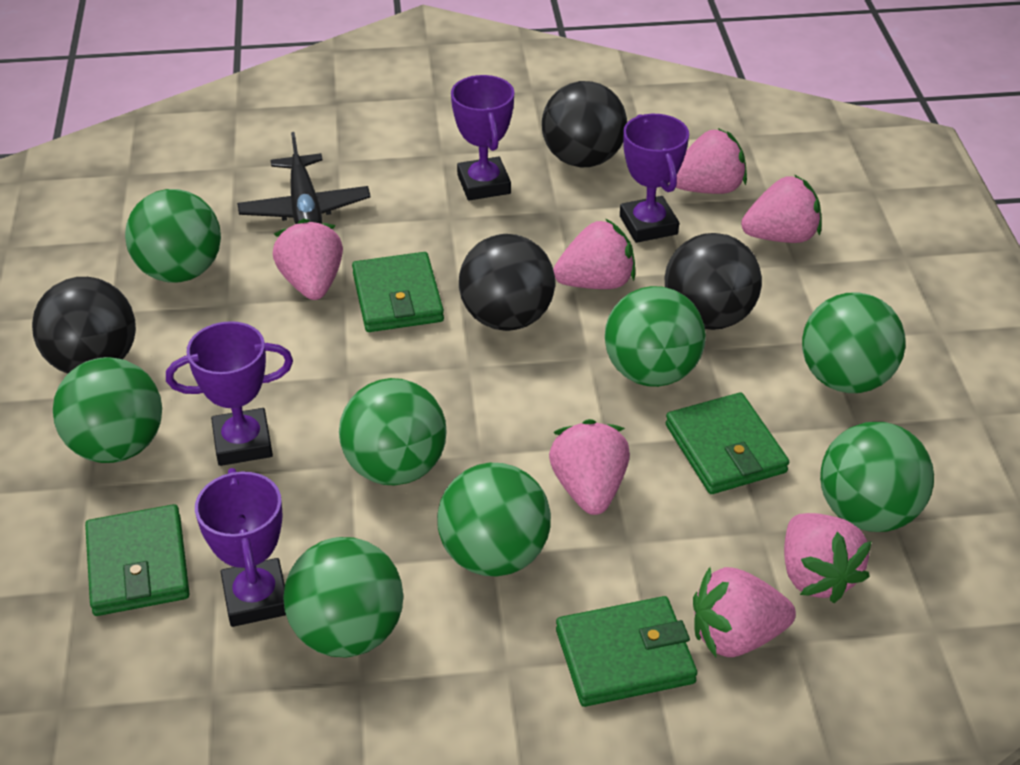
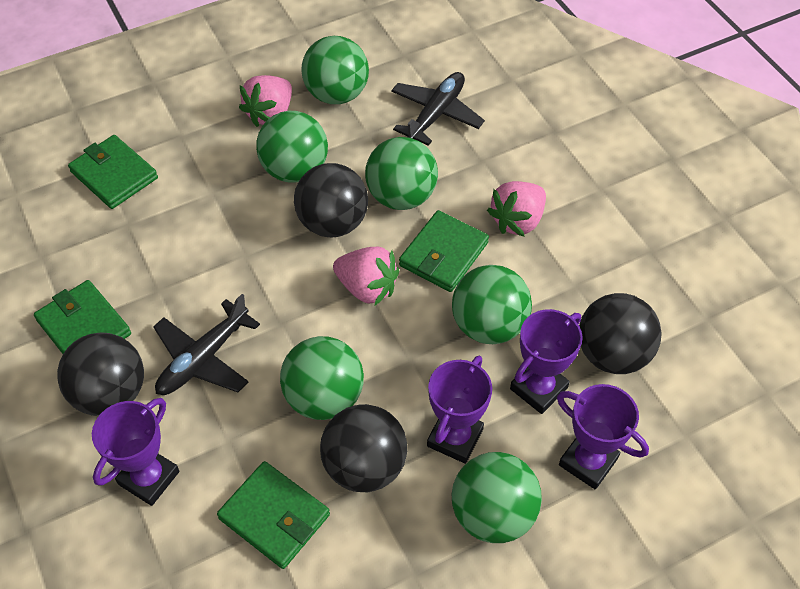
black plane: 1 -> 2
green ball: 8 -> 6
pink strawberry: 7 -> 3

